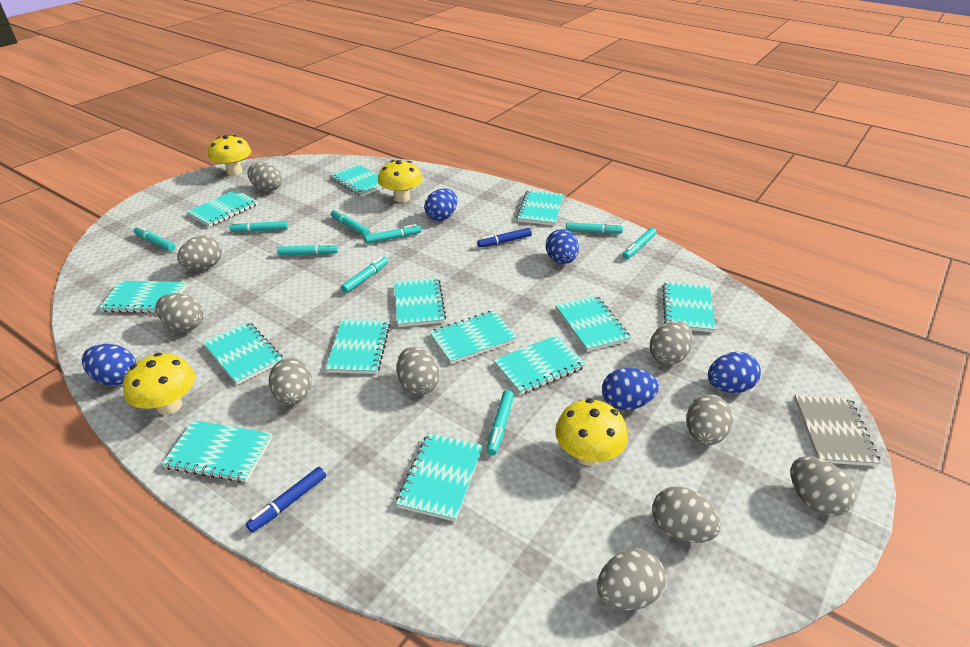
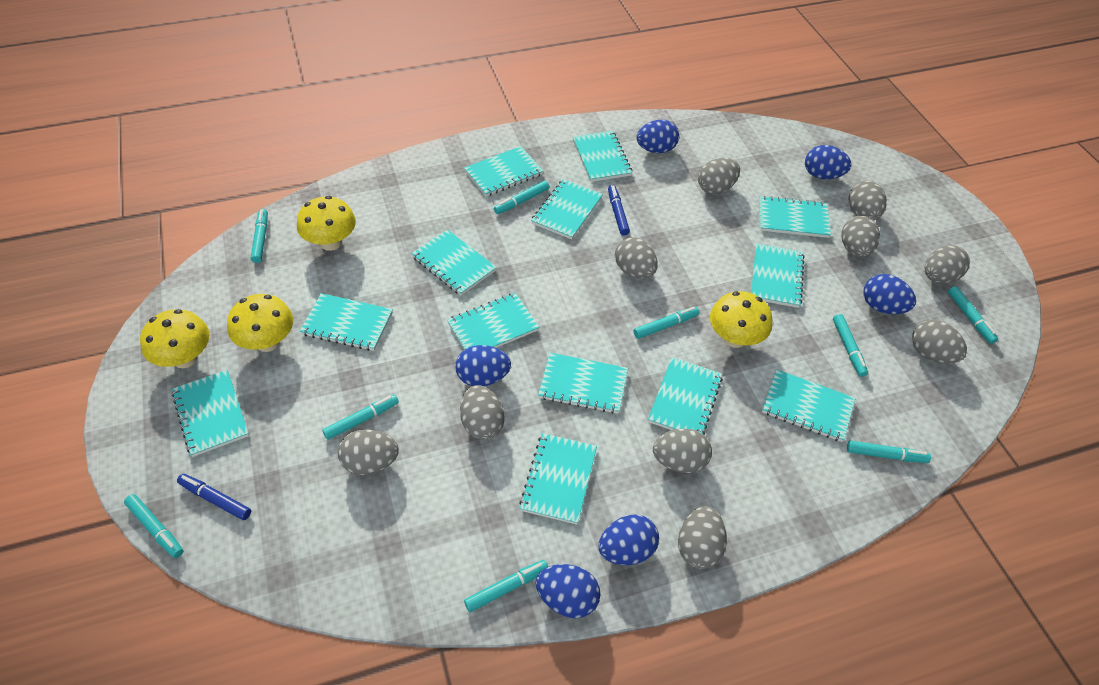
blue egg: 5 -> 6
grey notebook: 1 -> 0

